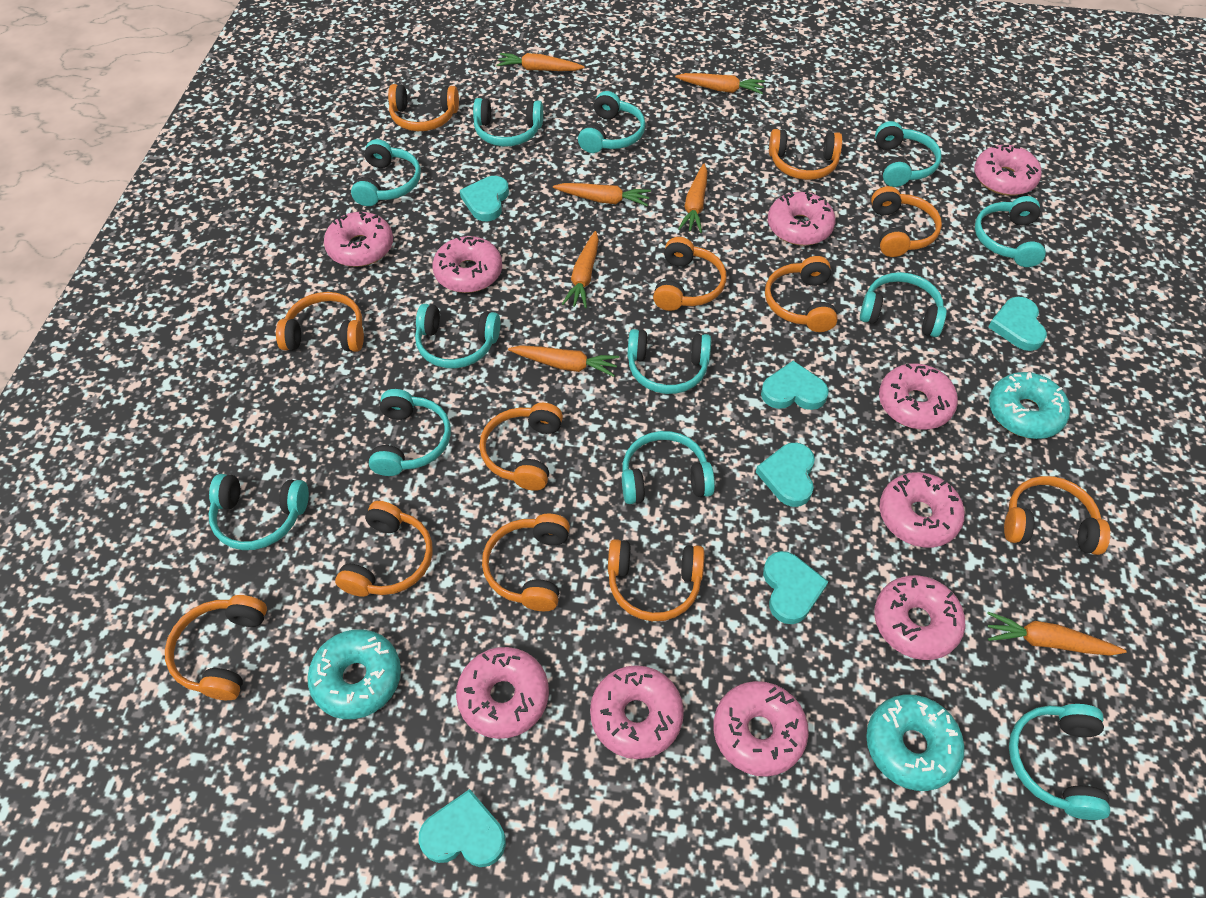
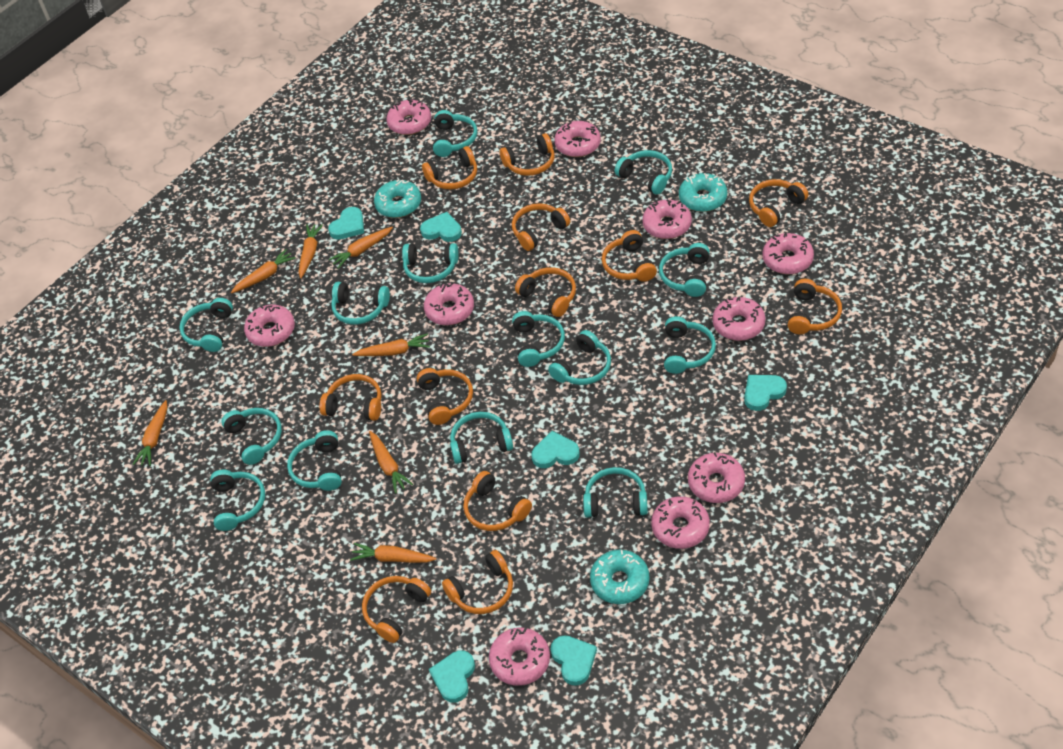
turquoise headphones: 12 -> 14

